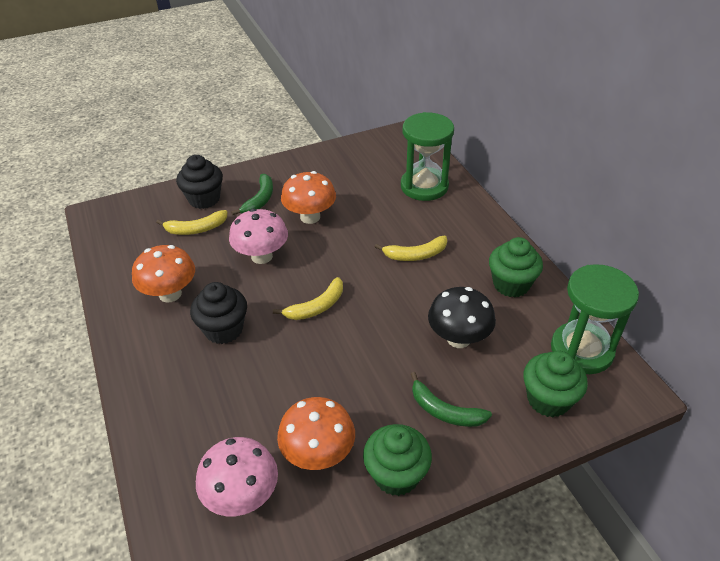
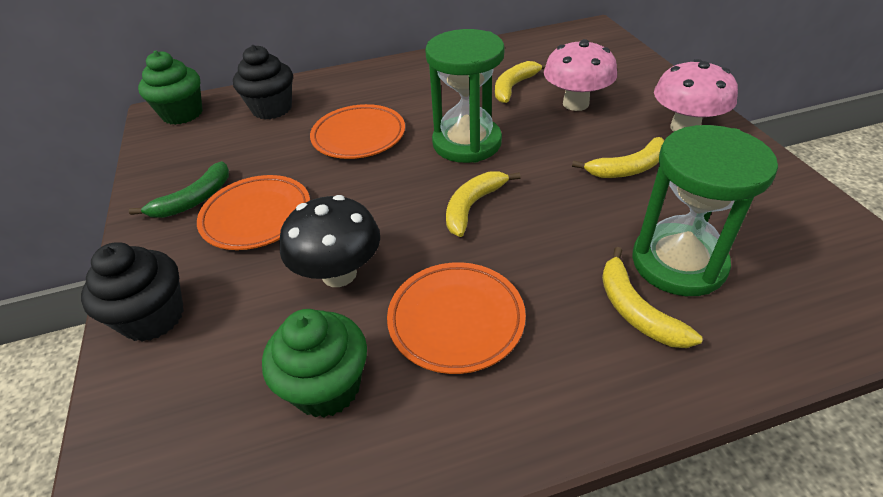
green banana: 2 -> 1
green cupcake: 3 -> 2
orange mushroom: 3 -> 0
orange plate: 0 -> 3
yellow banana: 3 -> 4

